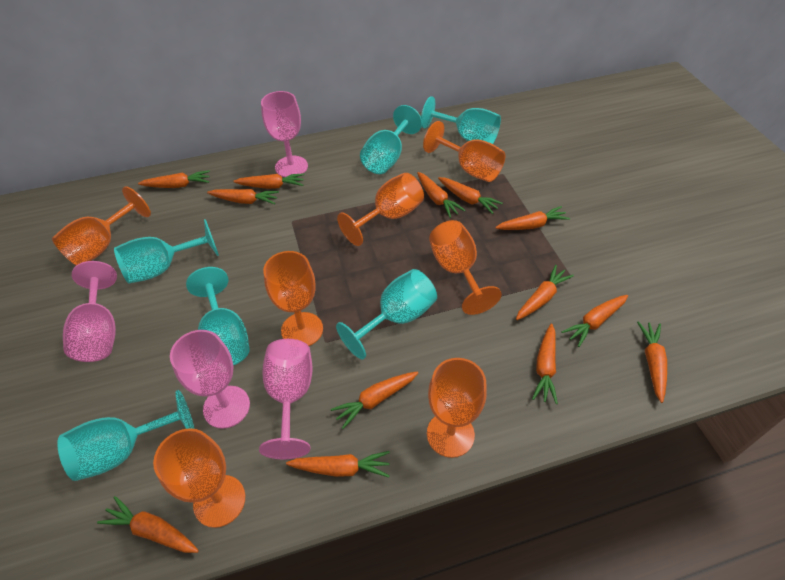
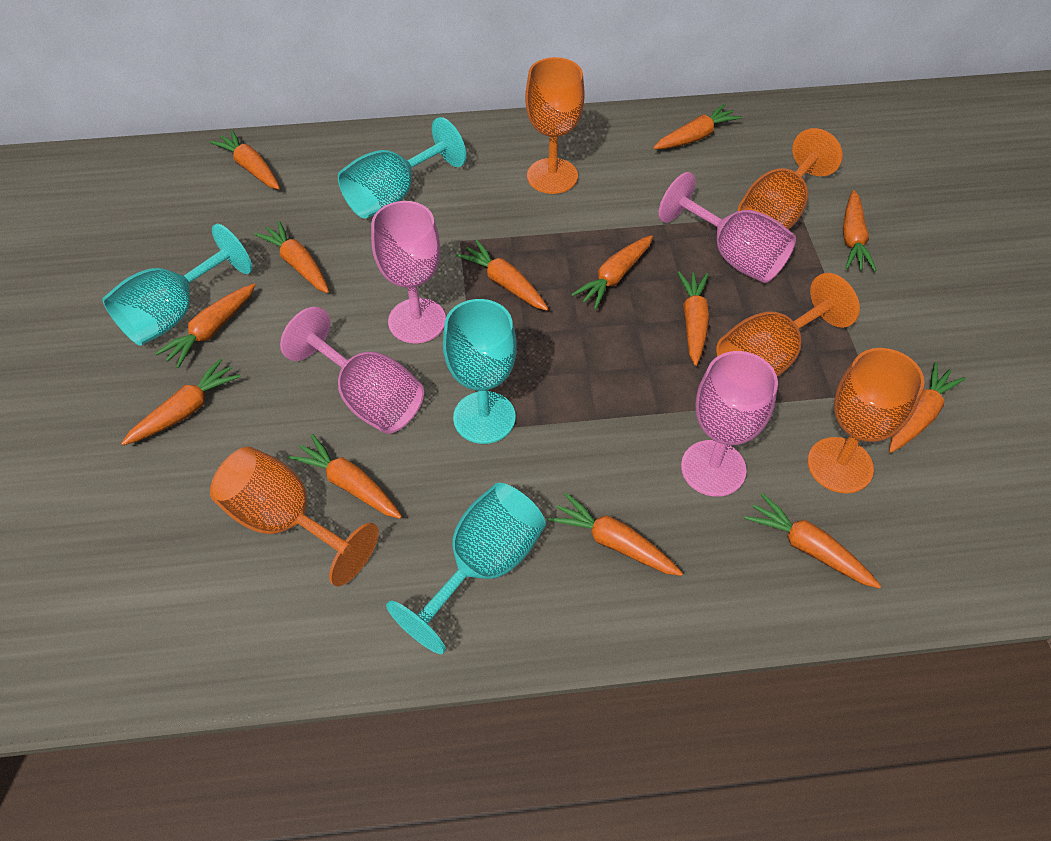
orange goblet: 7 -> 5
turquoise goblet: 6 -> 4

